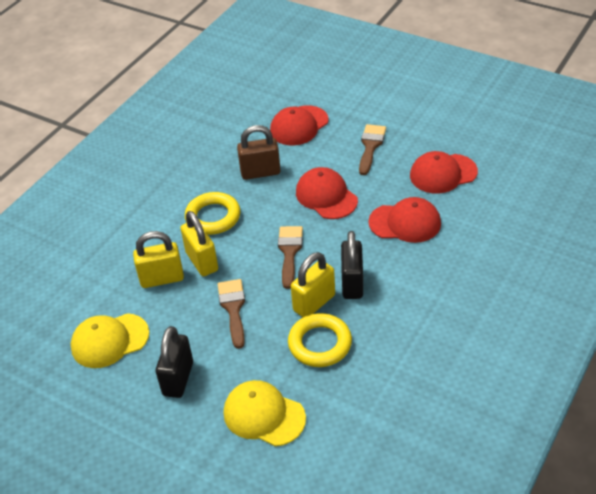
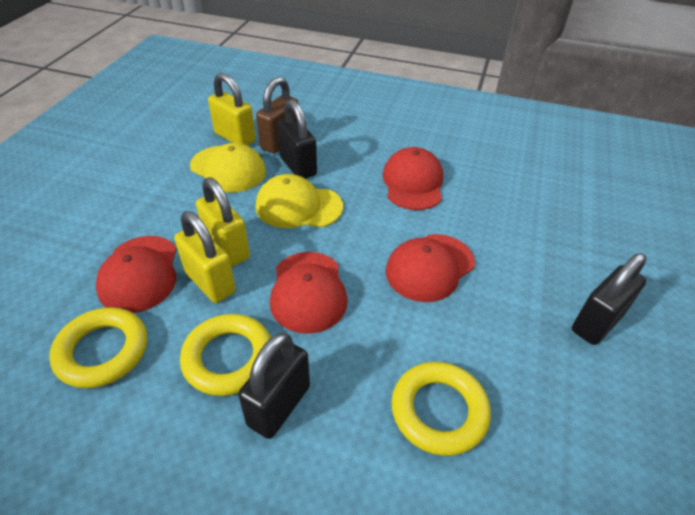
black padlock: 2 -> 3
brown brush: 3 -> 0
yellow ring: 2 -> 3

